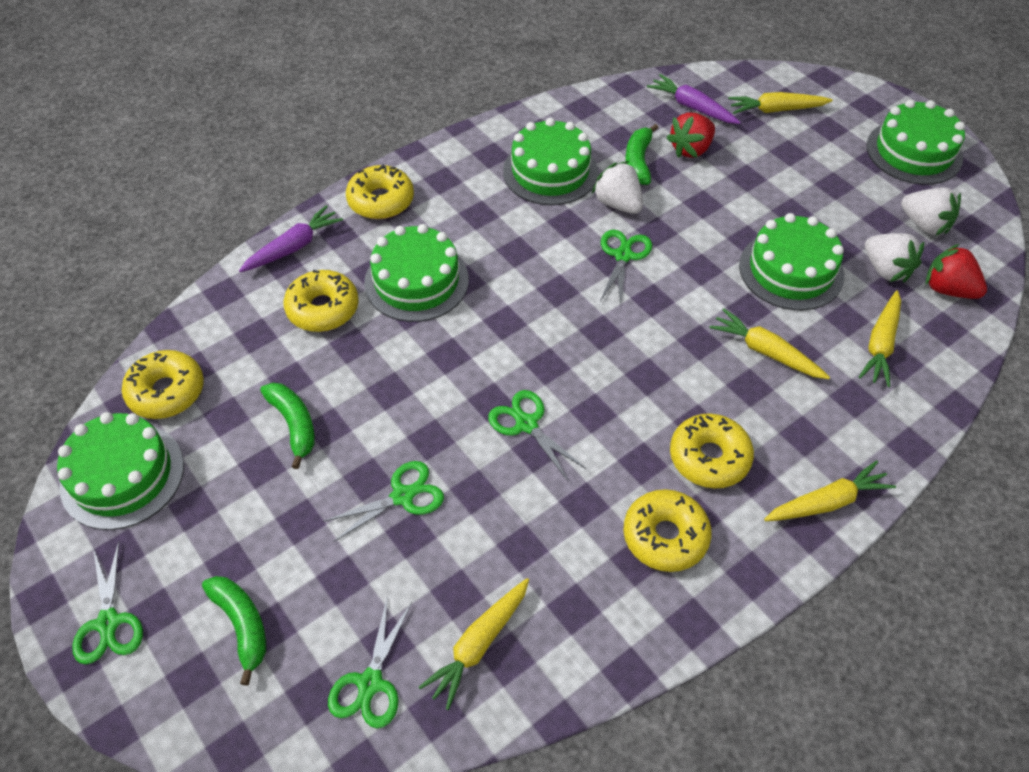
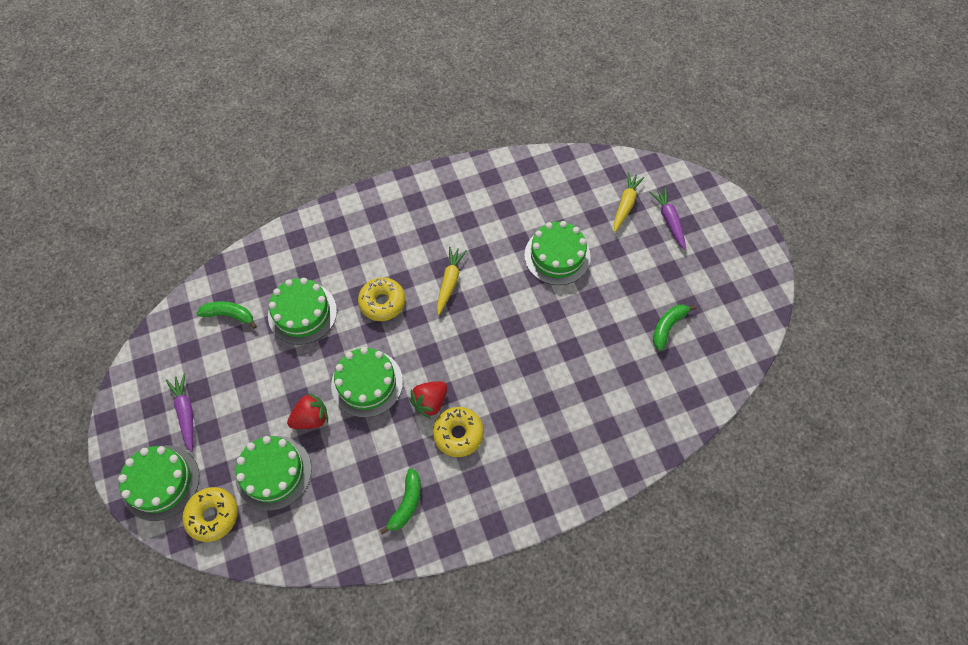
green scissors: 5 -> 0
white strawberry: 3 -> 0
yellow carrot: 5 -> 2
yellow donut: 5 -> 3

